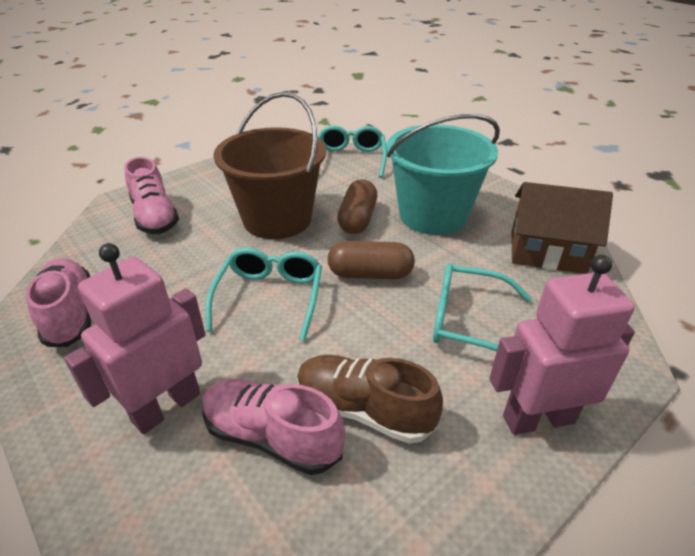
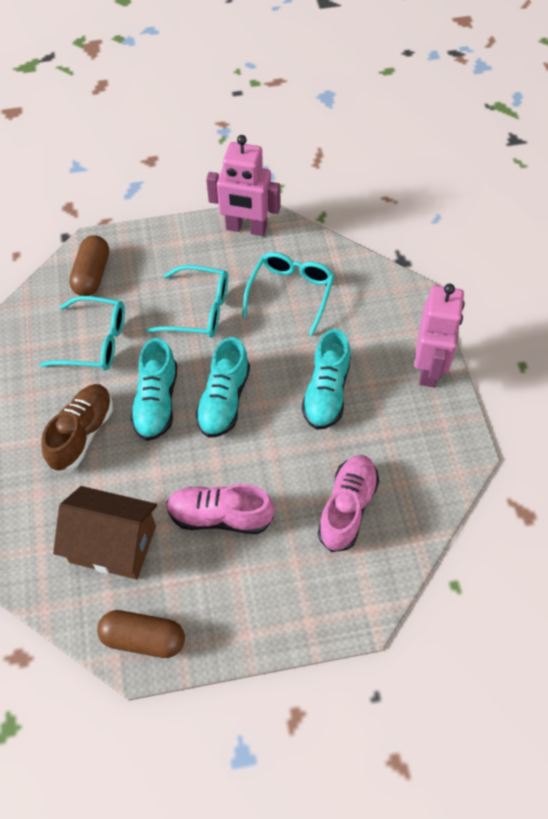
brown bucket: 1 -> 0
pink shoe: 3 -> 2
turquoise bucket: 1 -> 0
turquoise shoe: 0 -> 3

